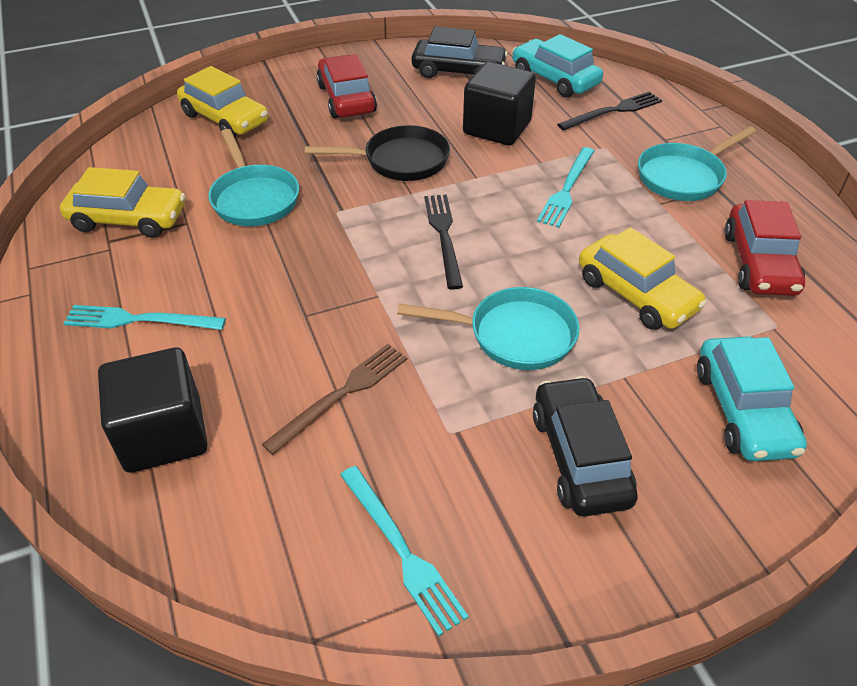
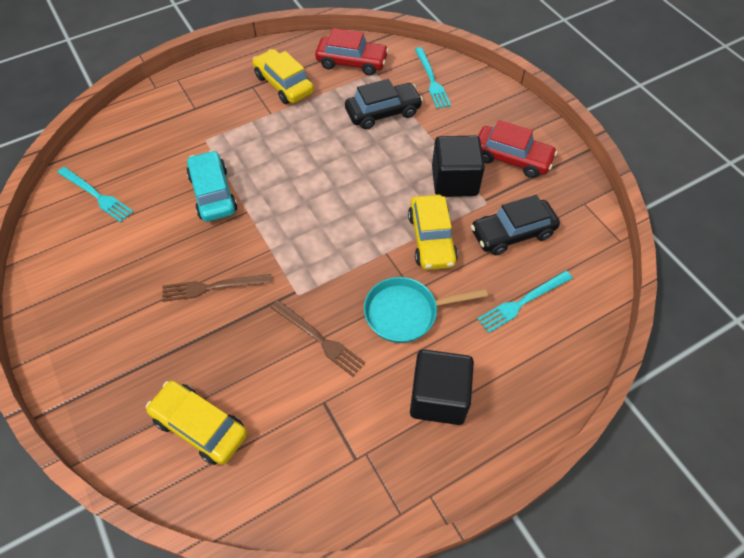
black fork: 2 -> 0
black pan: 1 -> 0
brown fork: 1 -> 2
turquoise car: 2 -> 1
turquoise pan: 3 -> 1

